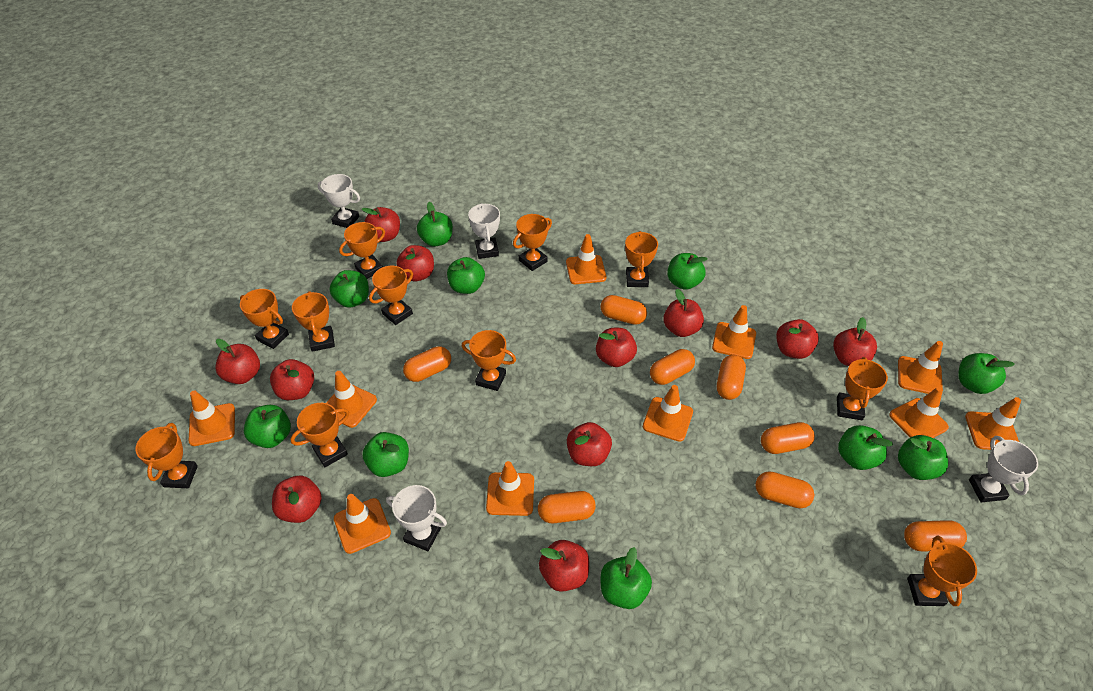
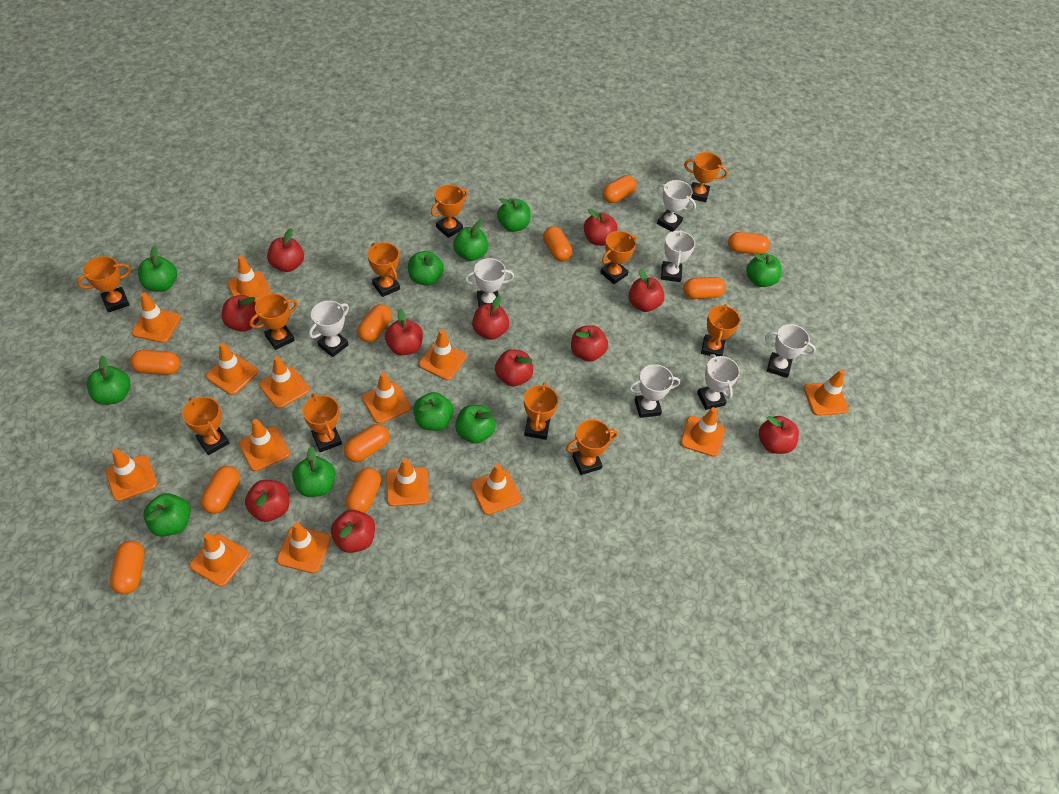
orange capsule: 8 -> 10
orange traffic cone: 10 -> 14
white trophy: 4 -> 7

